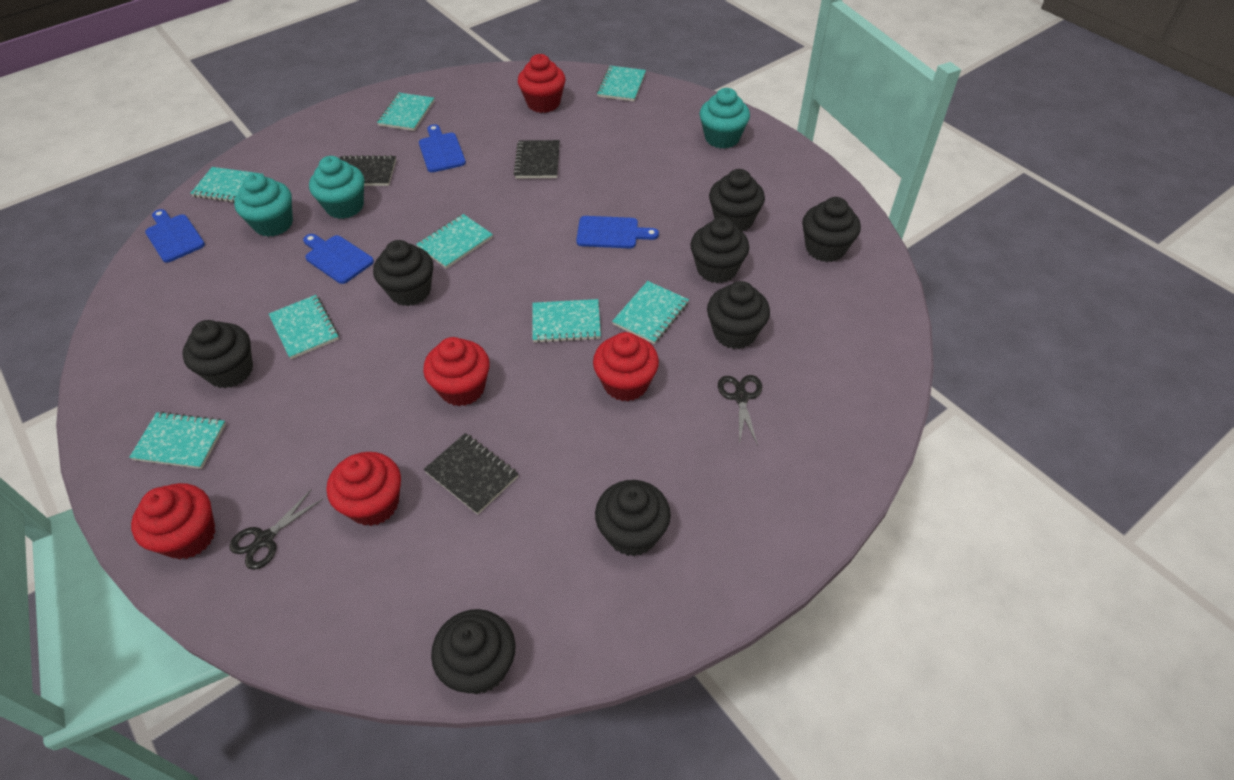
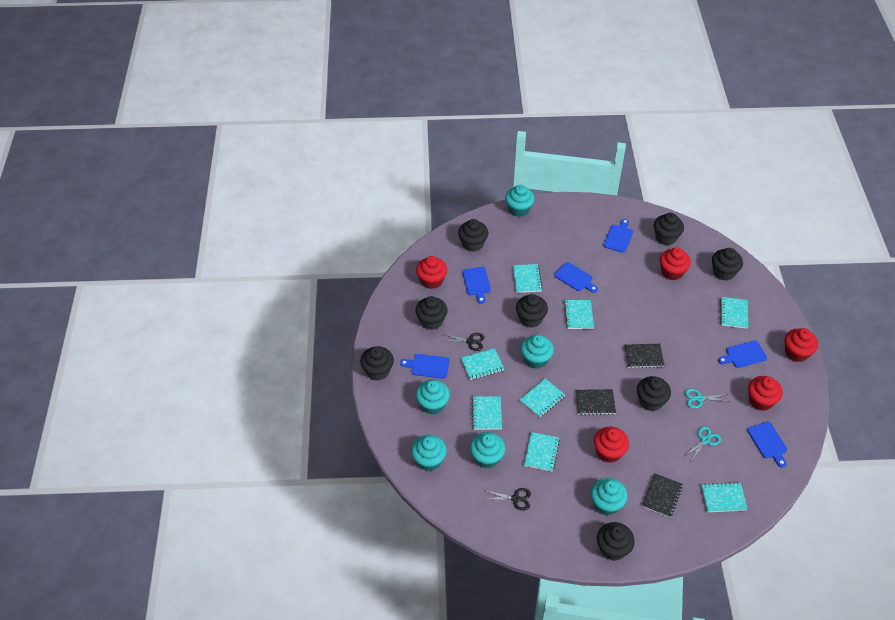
blue cutting board: 4 -> 6
turquoise cupcake: 3 -> 6
turquoise scissors: 0 -> 2

